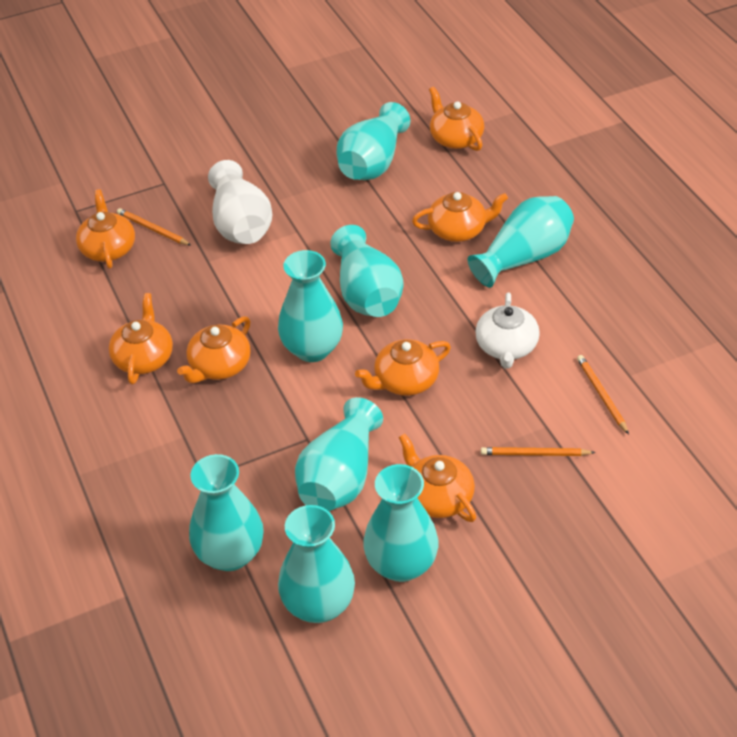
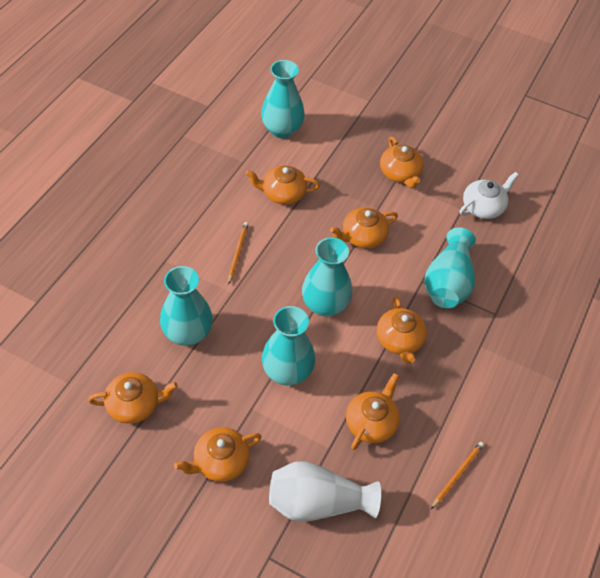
orange pencil: 3 -> 2
turquoise vase: 8 -> 5

